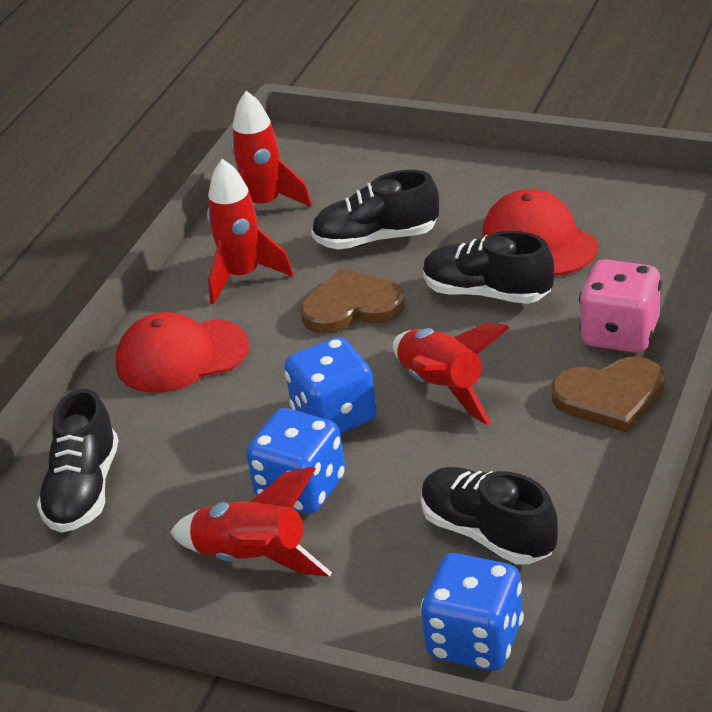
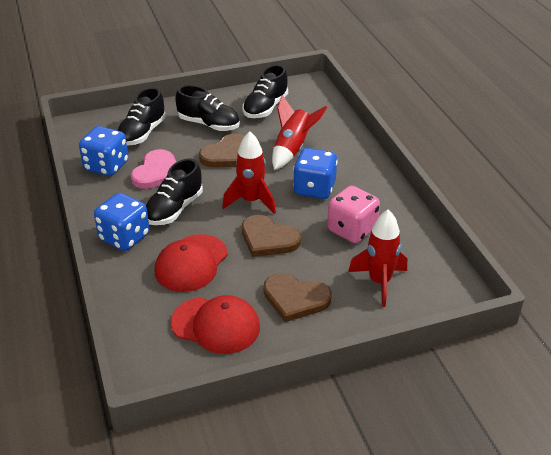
brown heart: 2 -> 3
pink heart: 0 -> 1
red rocket: 4 -> 3

